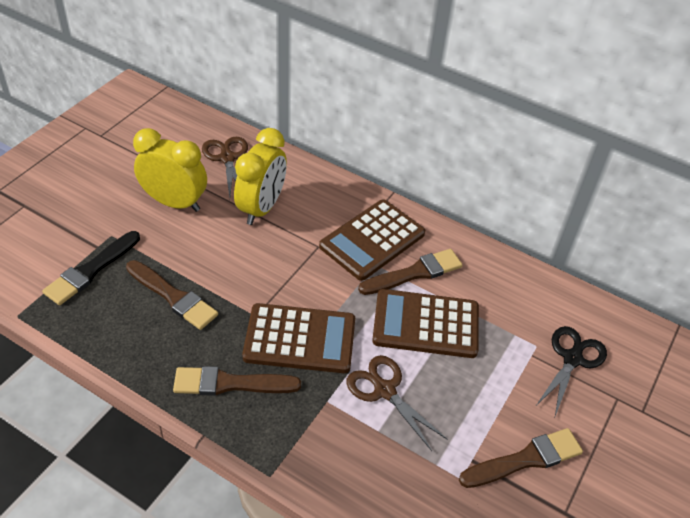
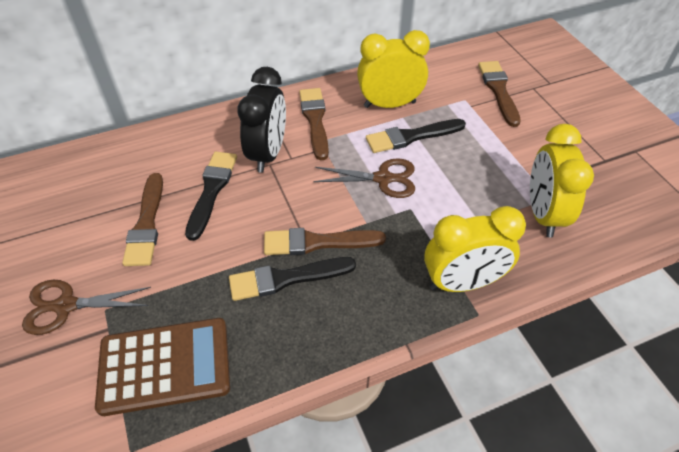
black brush: 1 -> 3
black clock: 0 -> 1
black scissors: 1 -> 0
brown calculator: 3 -> 1
yellow clock: 2 -> 3

